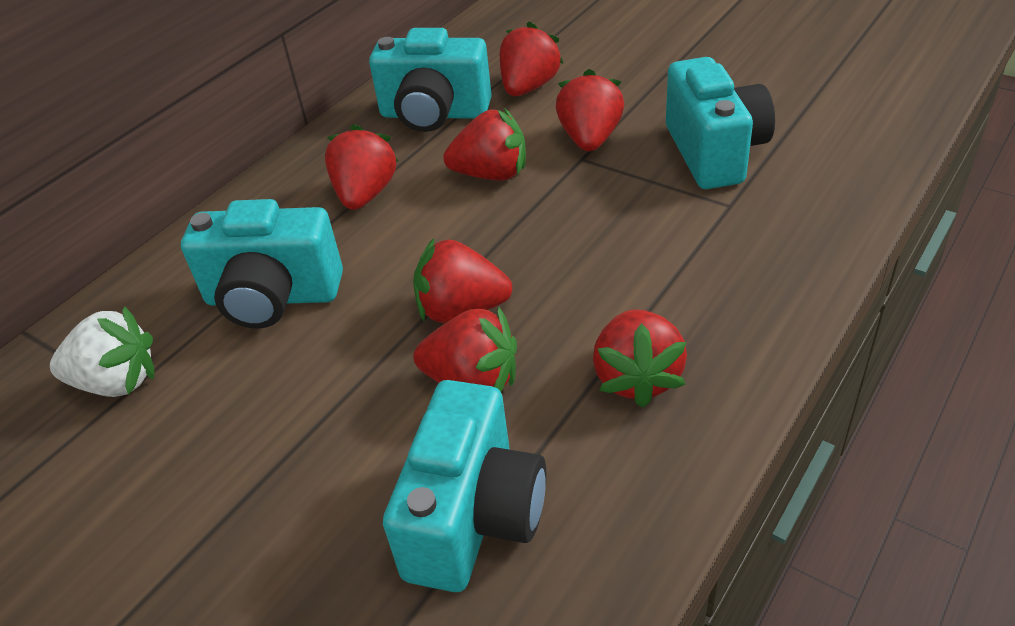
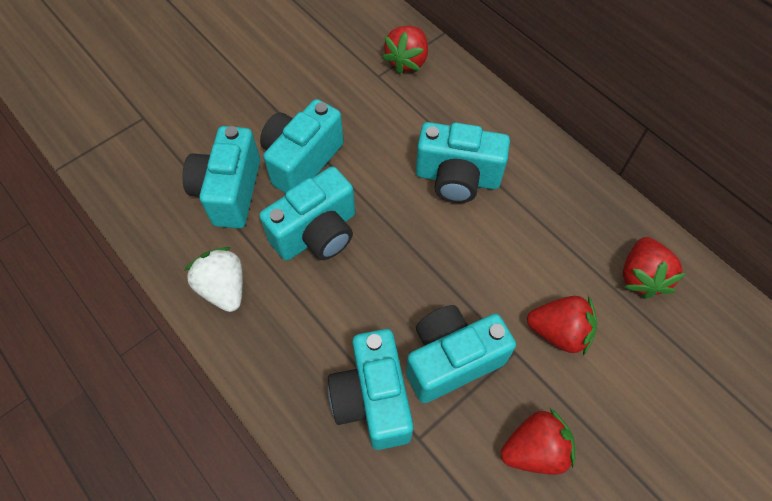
red strawberry: 7 -> 4
turquoise camera: 4 -> 6

